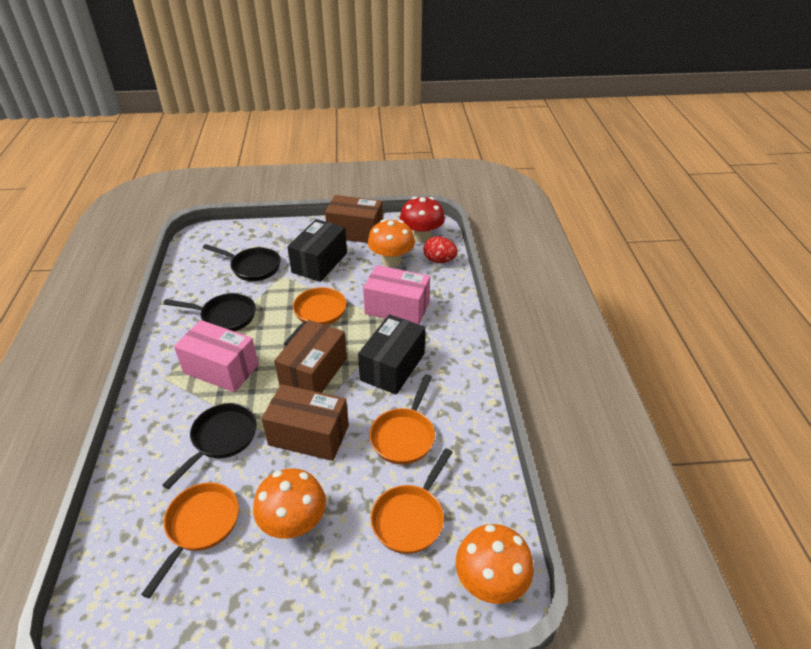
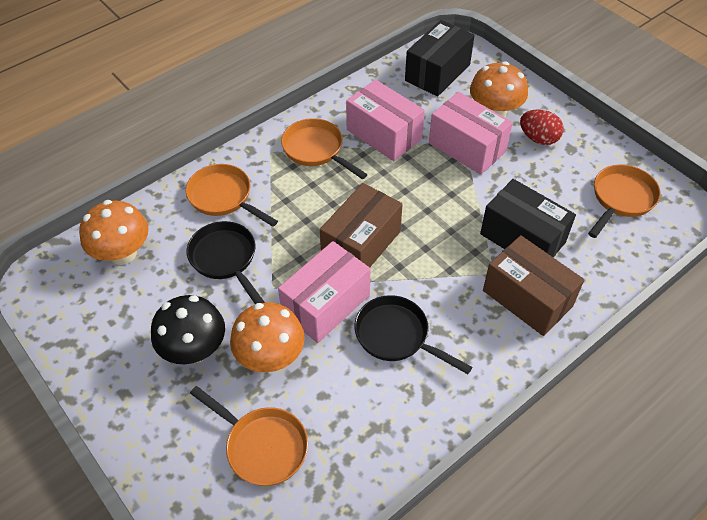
black mushroom: 0 -> 1
black pan: 3 -> 2
brown box: 3 -> 2
pink box: 2 -> 3
red mushroom: 1 -> 0

